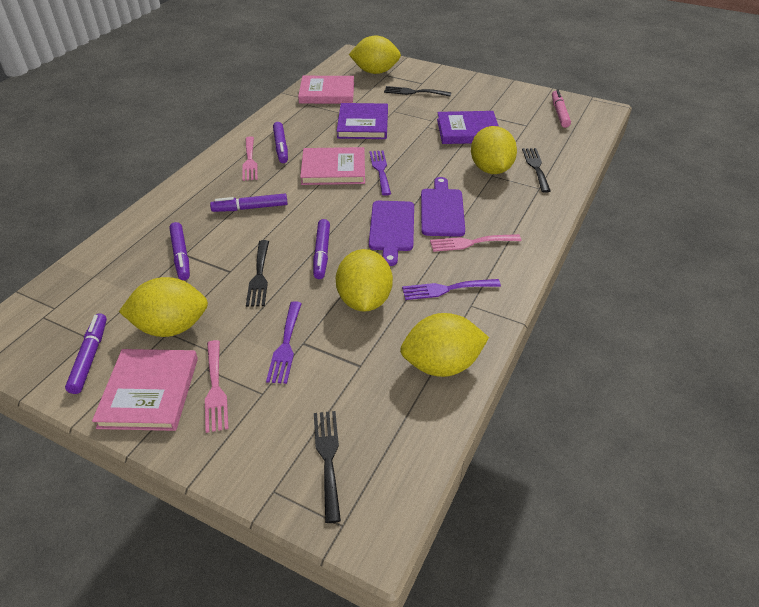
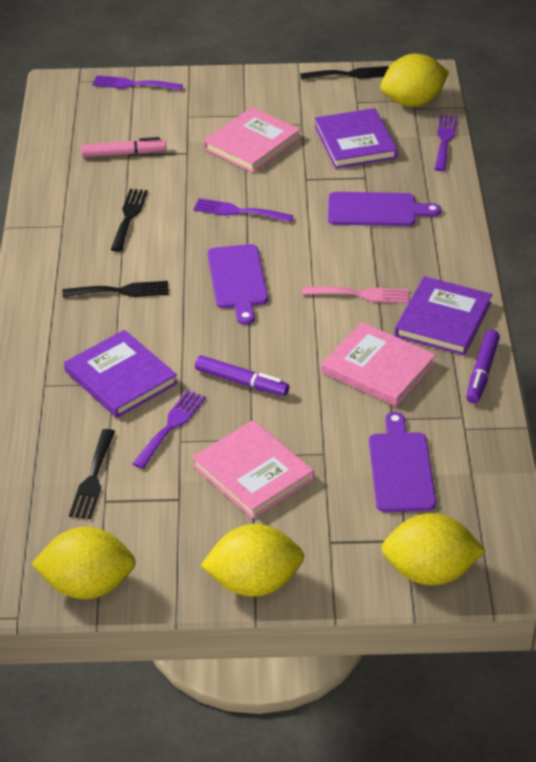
pink fork: 3 -> 1
purple book: 2 -> 3
purple cutting board: 2 -> 3
purple fork: 3 -> 4
purple marker: 5 -> 2
yellow lemon: 5 -> 4

